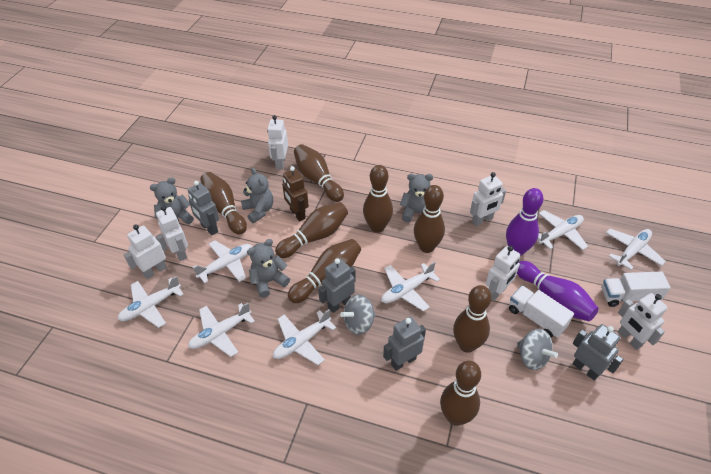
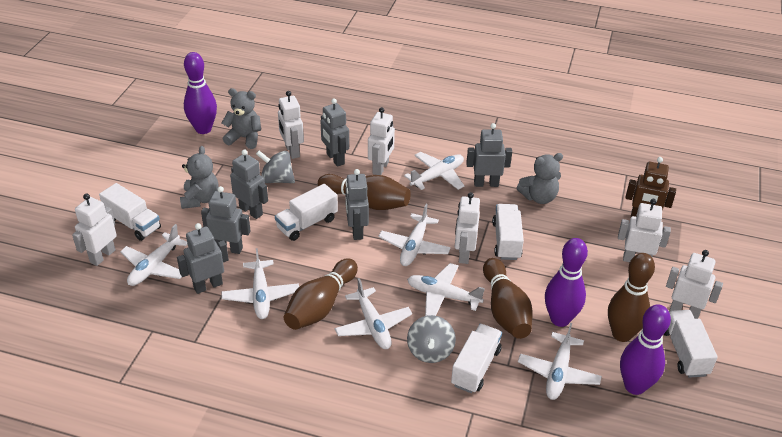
brown bowling pin: 8 -> 4
grey robot: 4 -> 6
grey teddy bear: 4 -> 3
purple bowling pin: 2 -> 3
white truck: 2 -> 5

